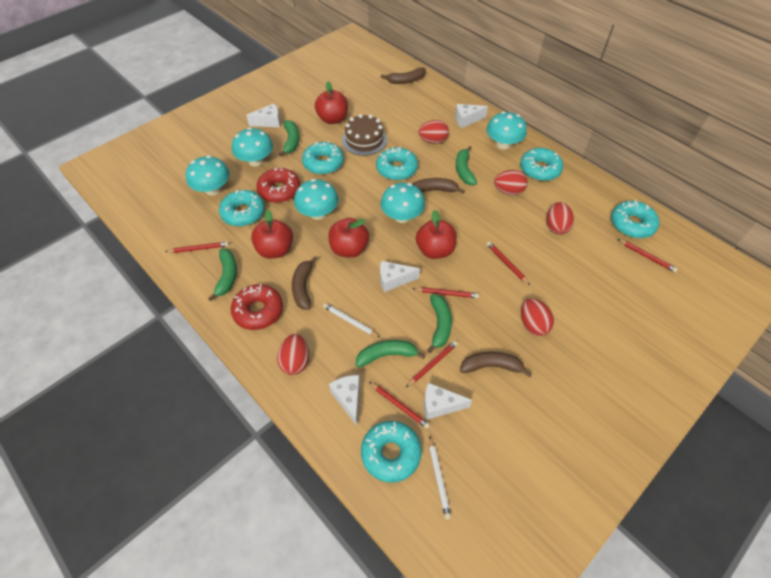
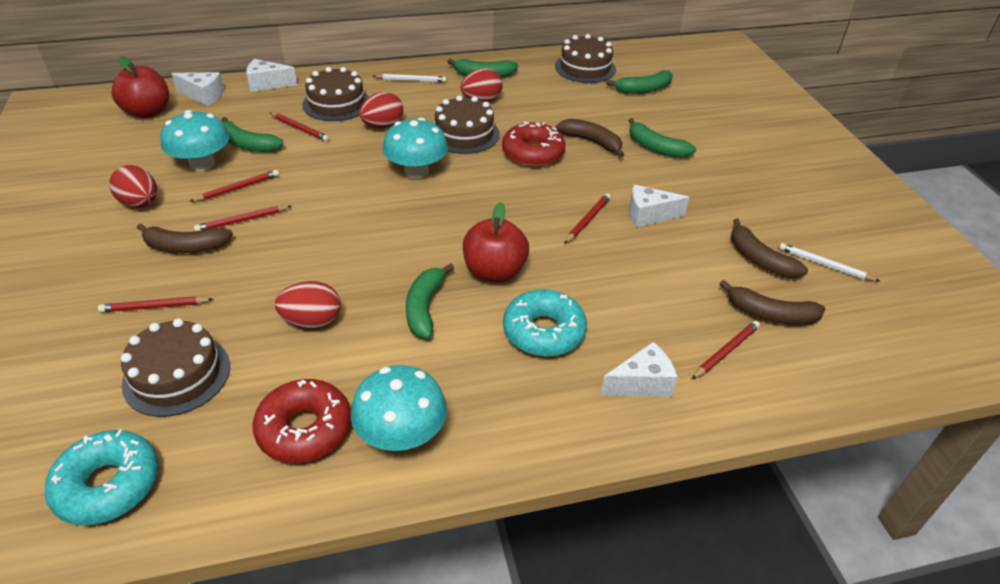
brown cake: 1 -> 4
red apple: 4 -> 2
red egg: 5 -> 4
turquoise donut: 6 -> 2
turquoise mushroom: 5 -> 3
white cheese: 5 -> 4

